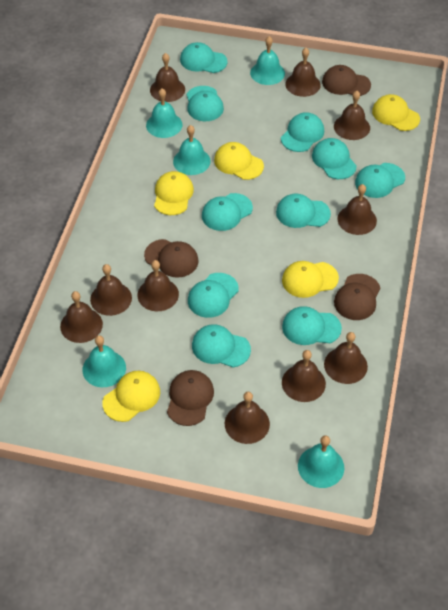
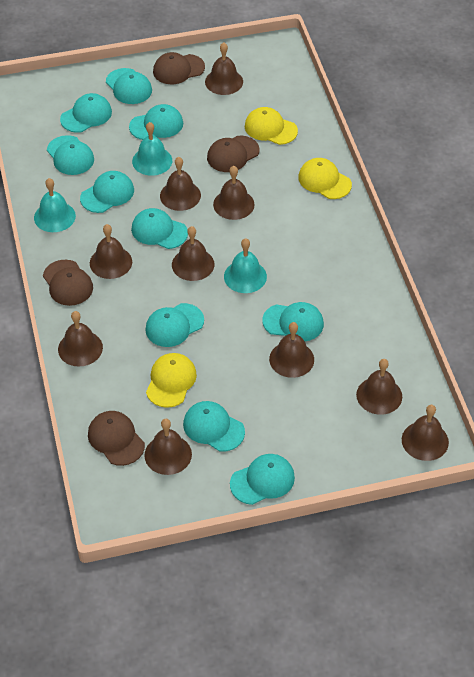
turquoise bell: 5 -> 3
yellow cap: 5 -> 3

